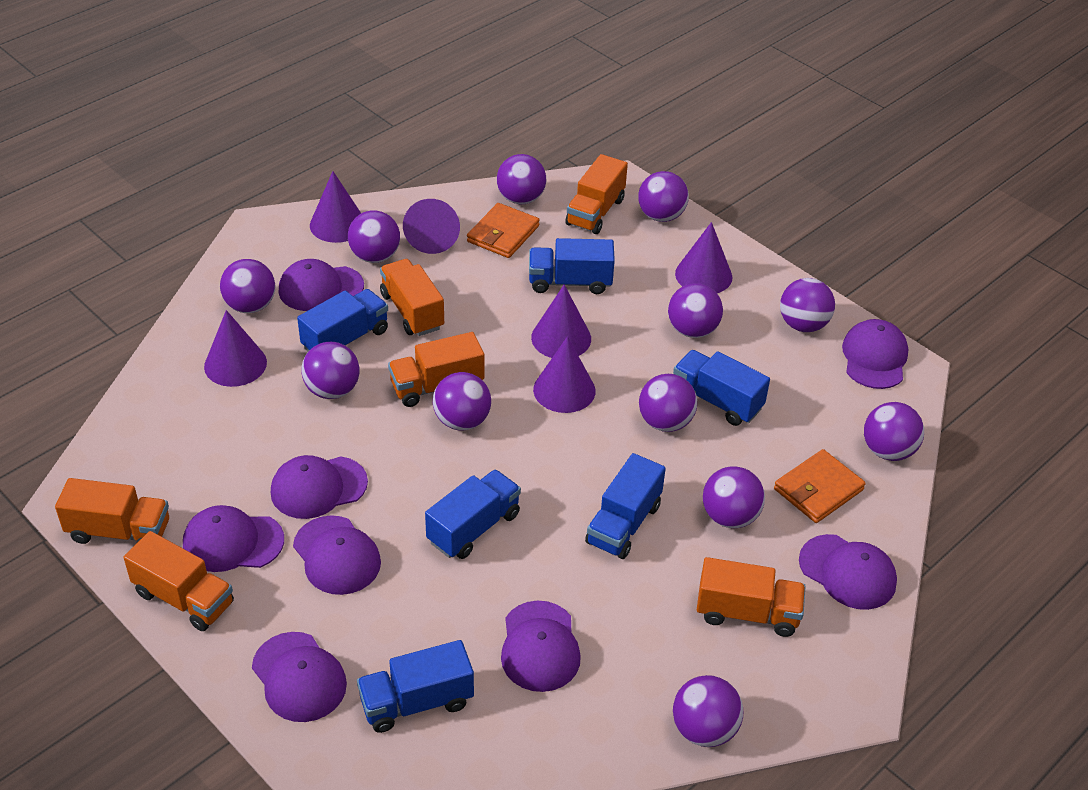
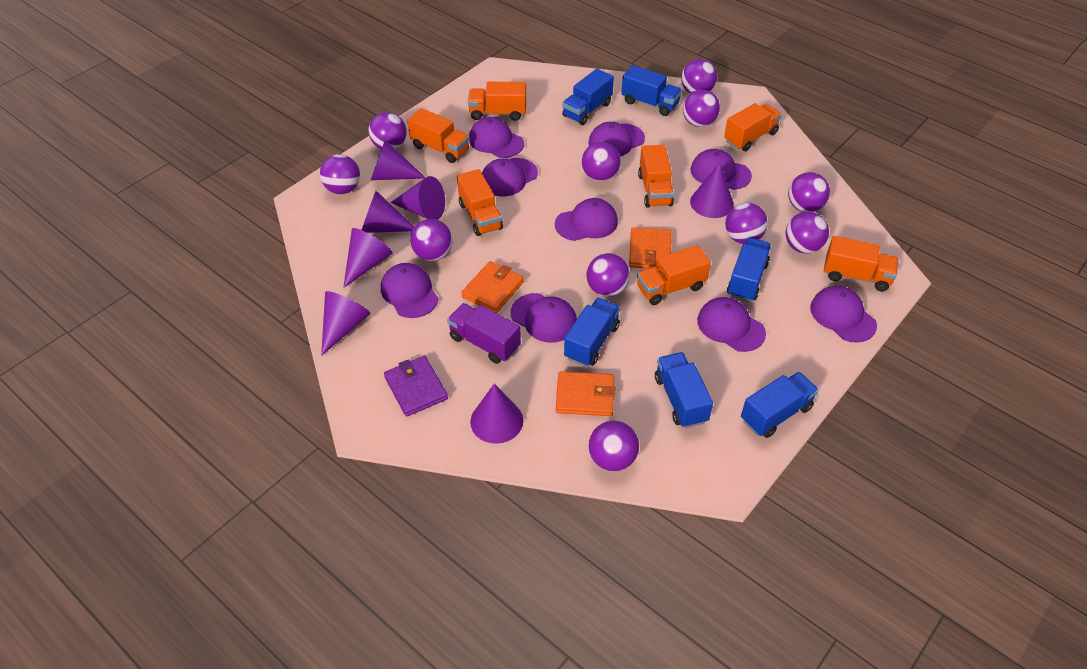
orange truck: 6 -> 7
orange wallet: 2 -> 3
purple ball: 12 -> 11
purple cap: 8 -> 9
purple cone: 6 -> 7
purple truck: 0 -> 1
purple wallet: 0 -> 1

